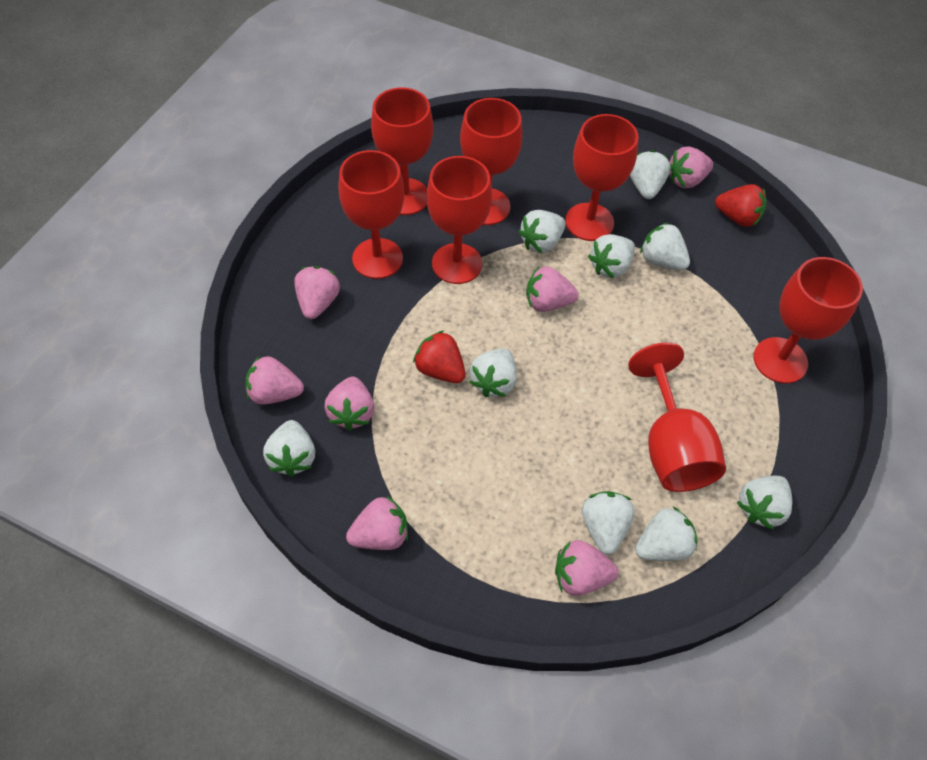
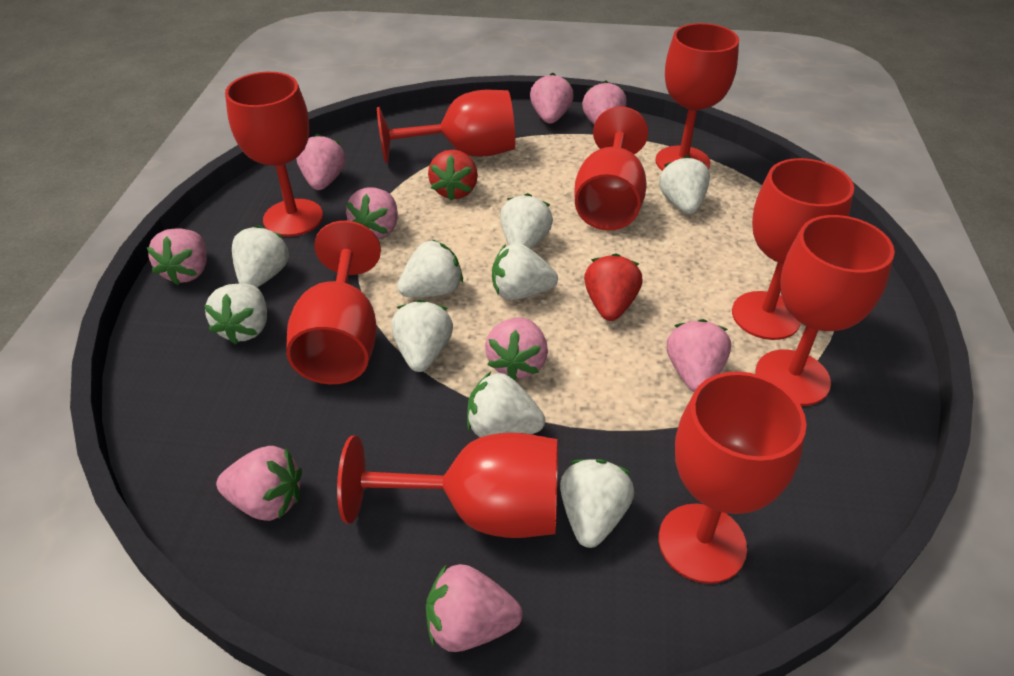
pink strawberry: 7 -> 9
red goblet: 7 -> 9

